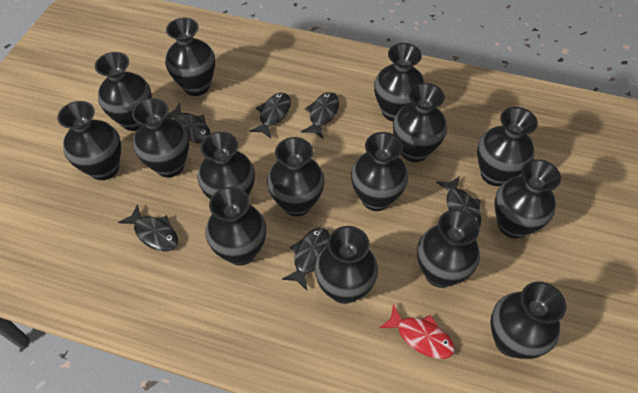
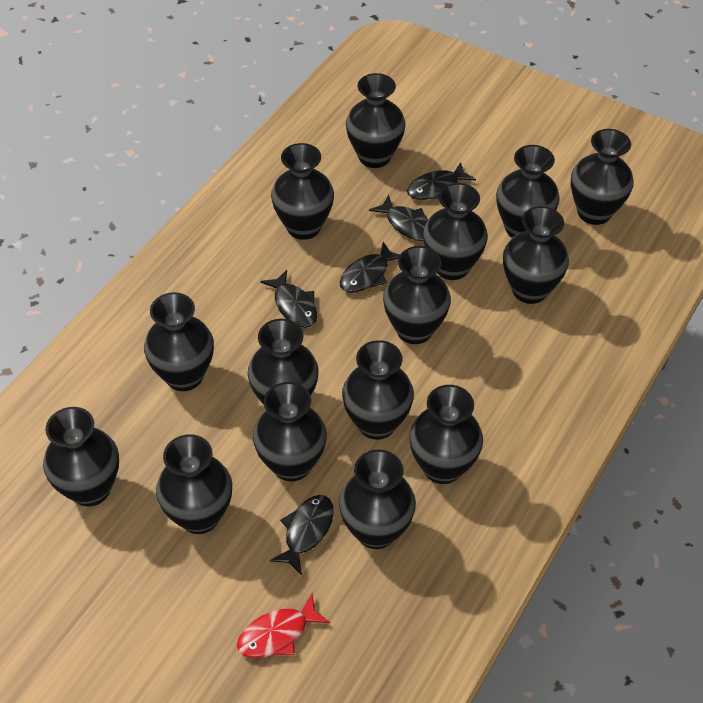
black fish: 6 -> 5

